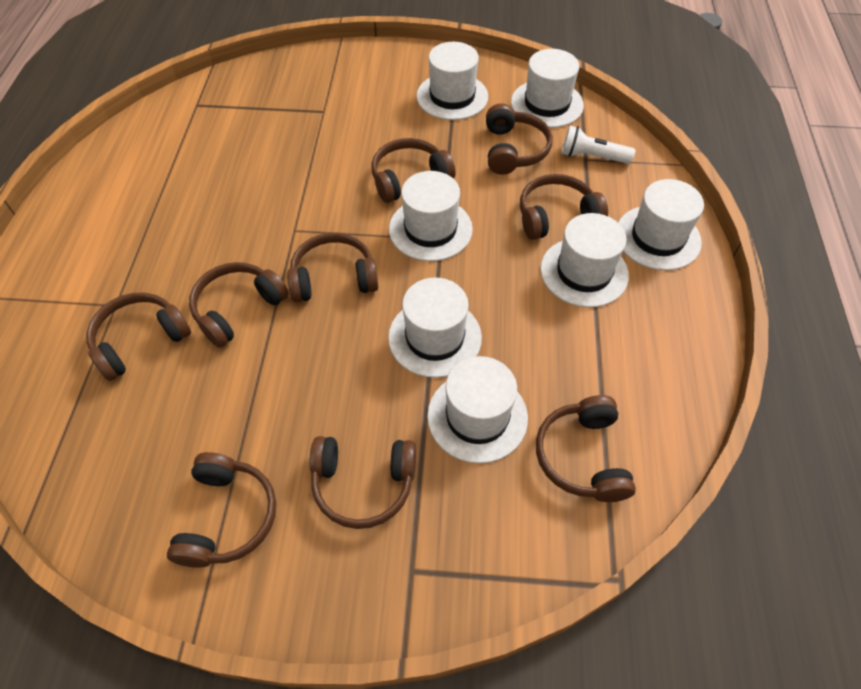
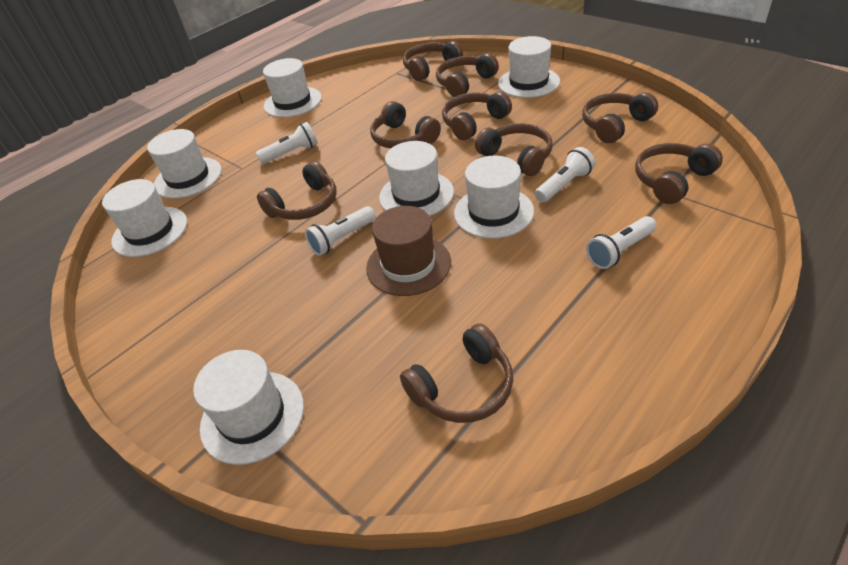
brown hat: 0 -> 1
white flashlight: 1 -> 4

